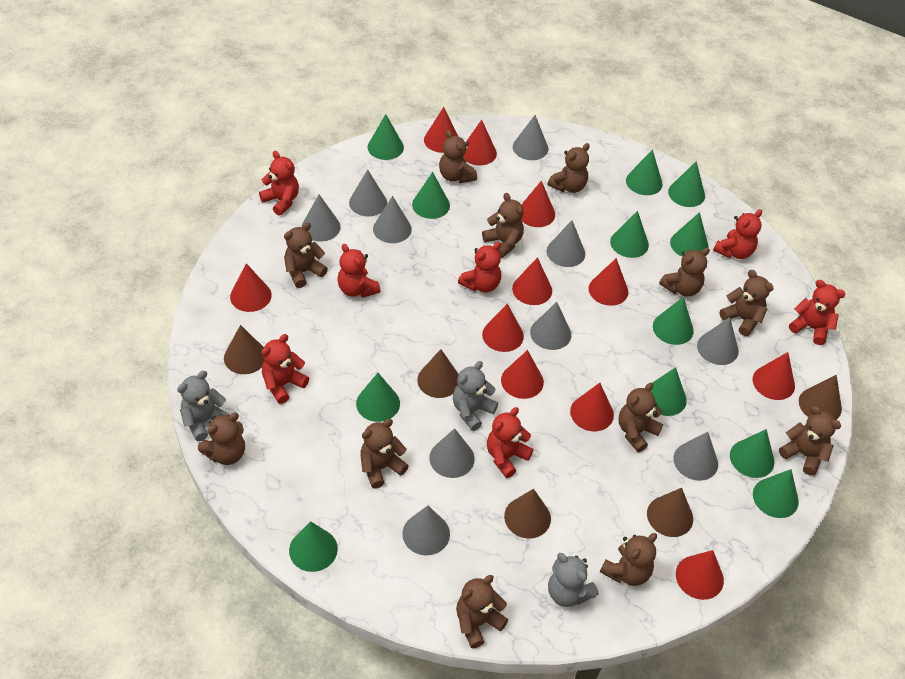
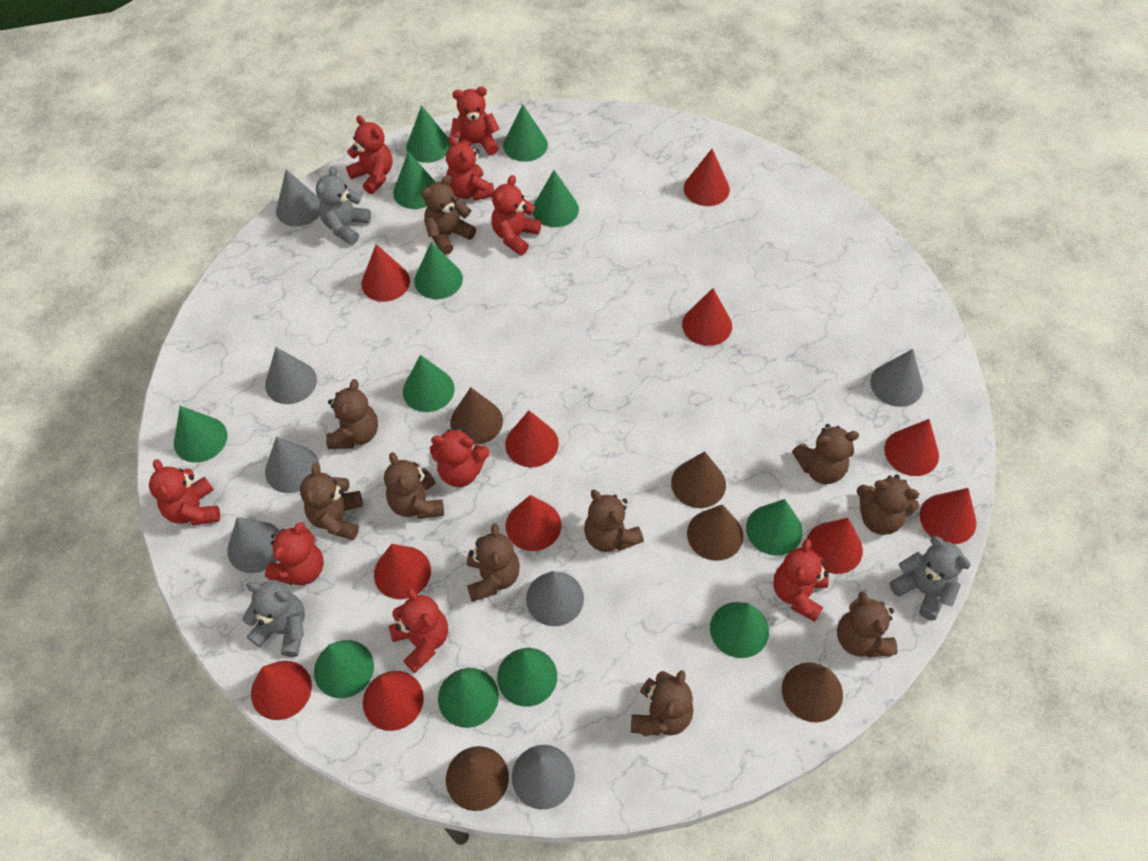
brown teddy bear: 12 -> 10
grey cone: 10 -> 7
red teddy bear: 7 -> 9

